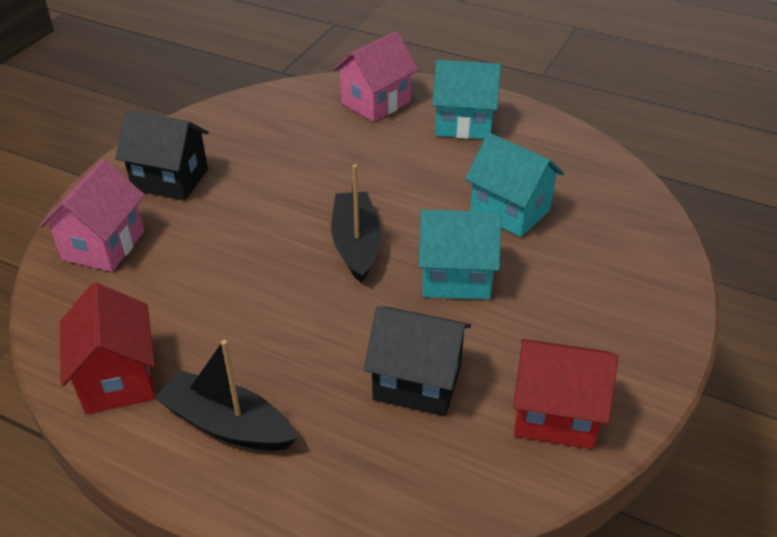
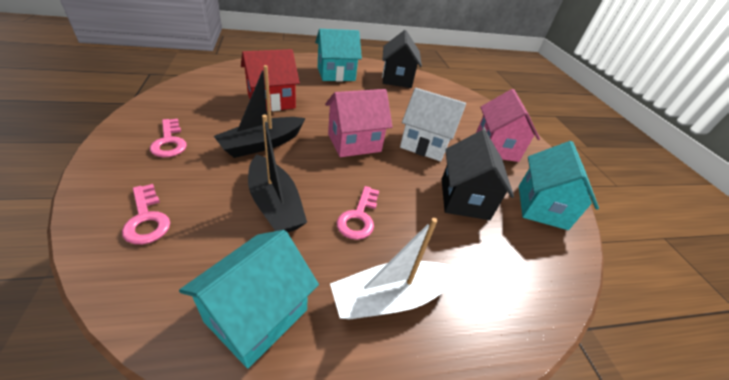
pink key: 0 -> 3
red house: 2 -> 1
white boat: 0 -> 1
white house: 0 -> 1

